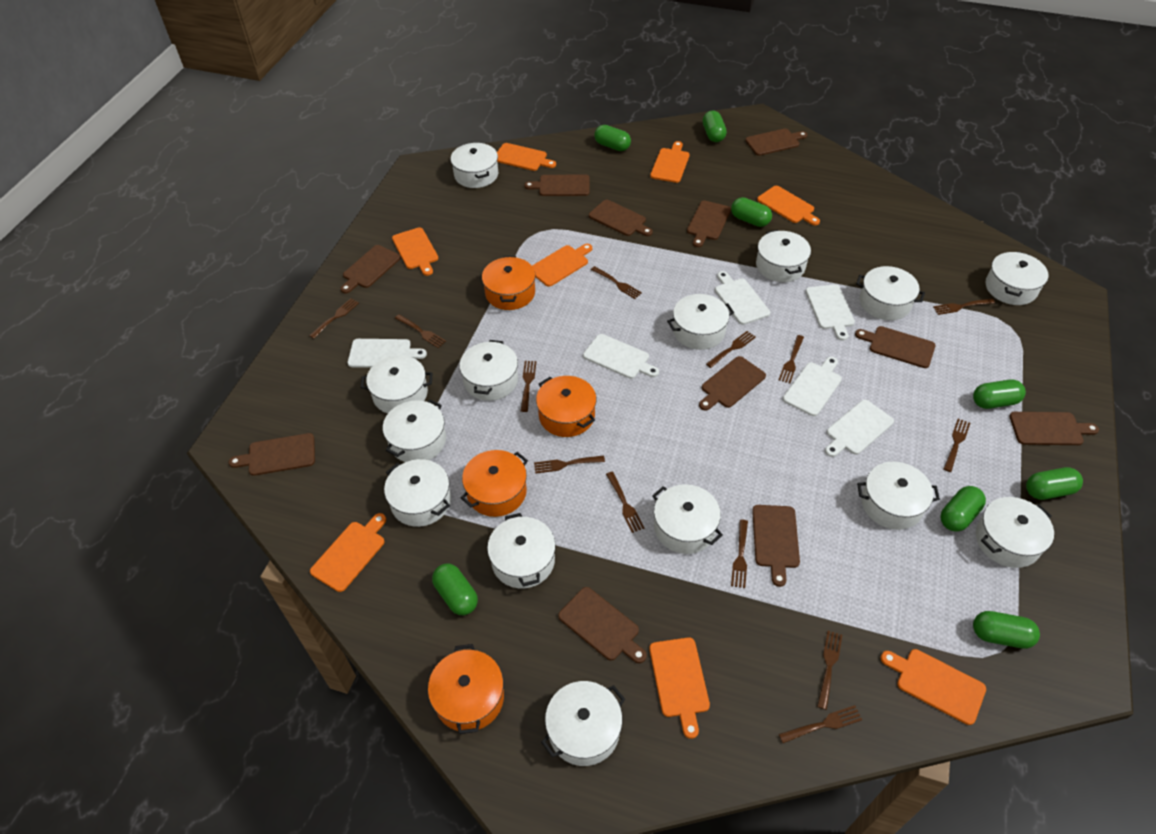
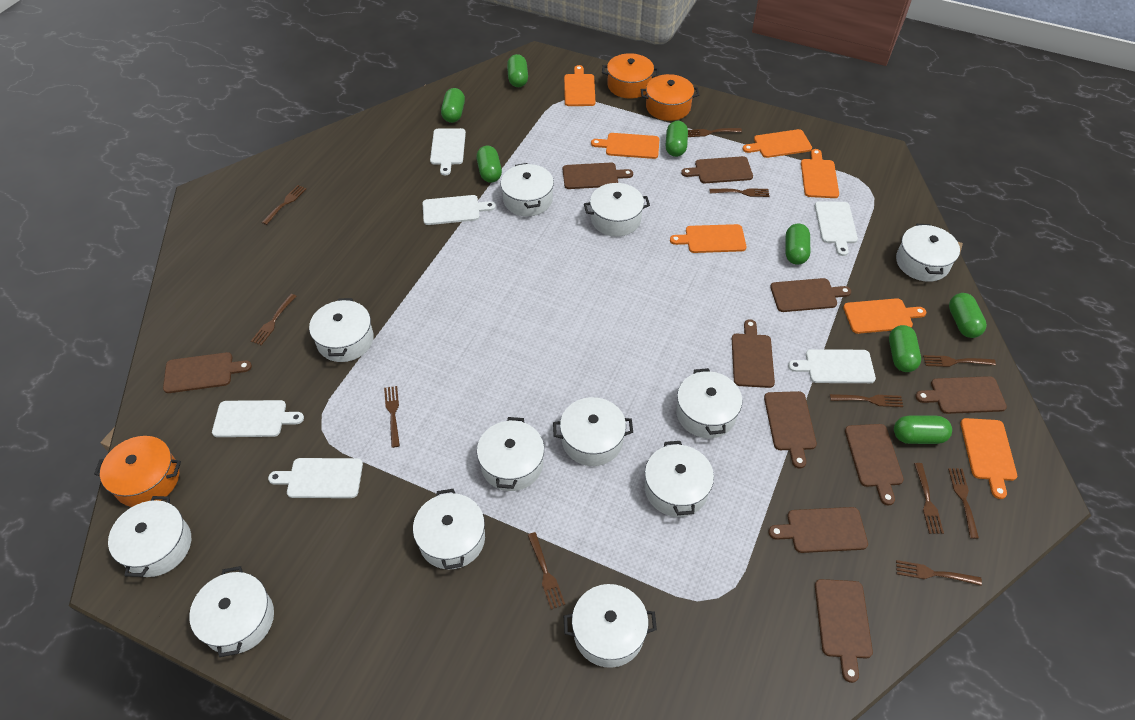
brown cutting board: 11 -> 10
brown fork: 13 -> 11
orange cutting board: 8 -> 7
orange pot: 4 -> 3
white pot: 14 -> 12

